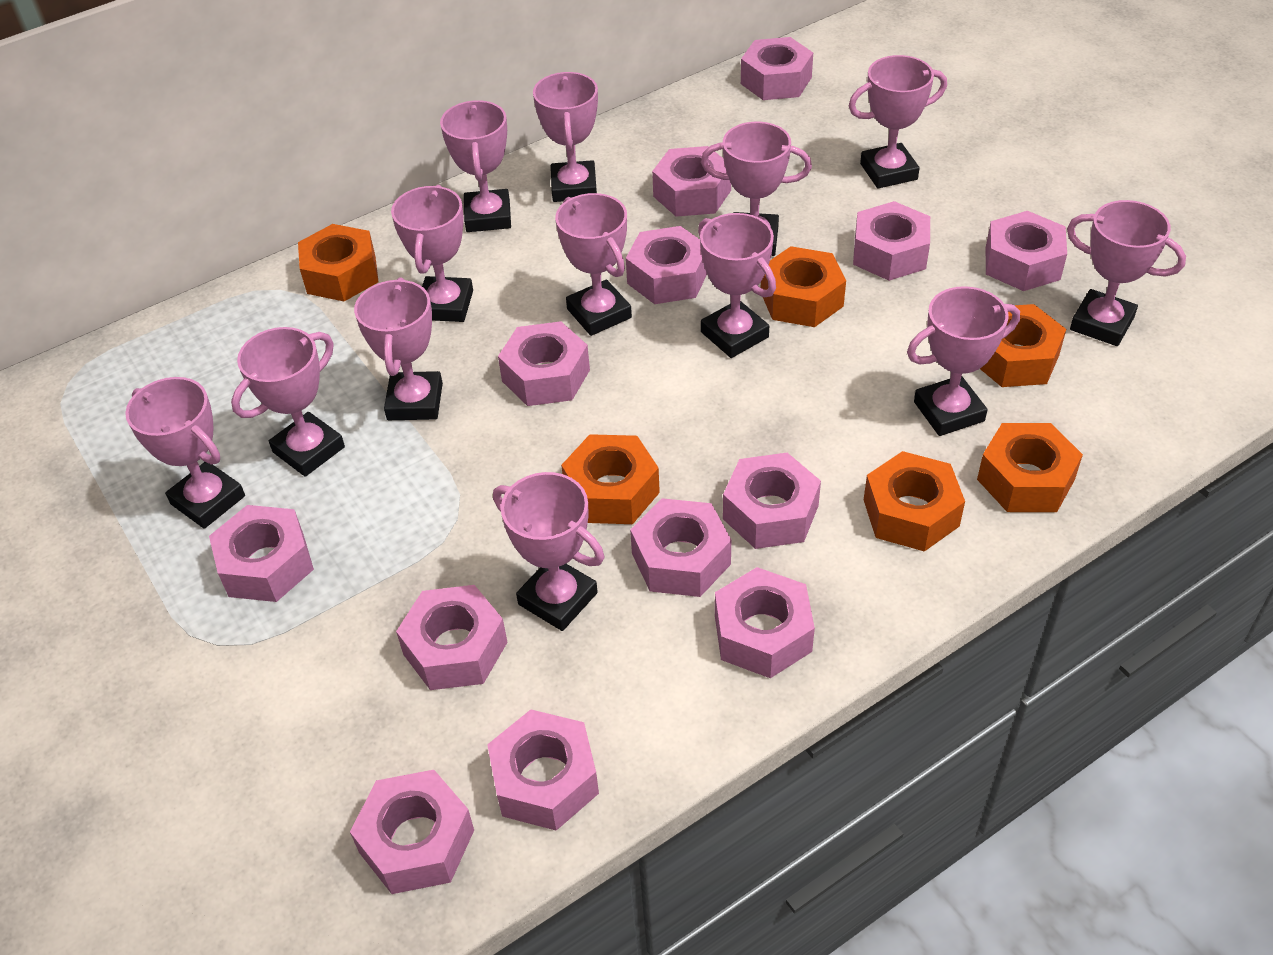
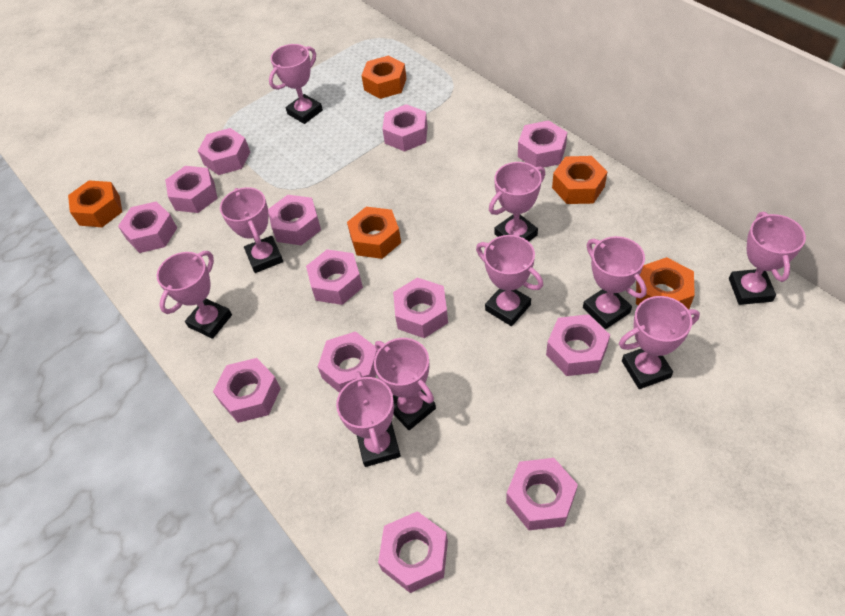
orange nut: 6 -> 5
pink trophy: 13 -> 10

